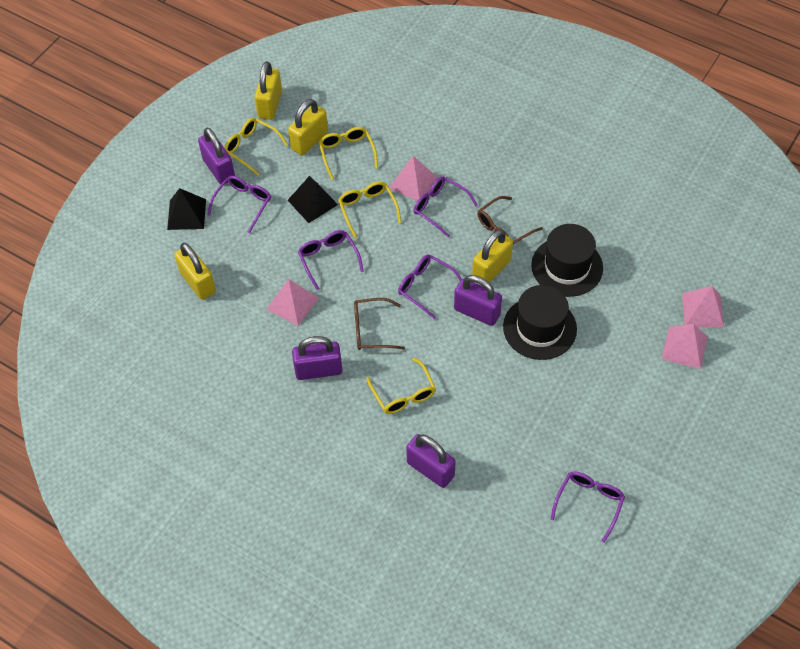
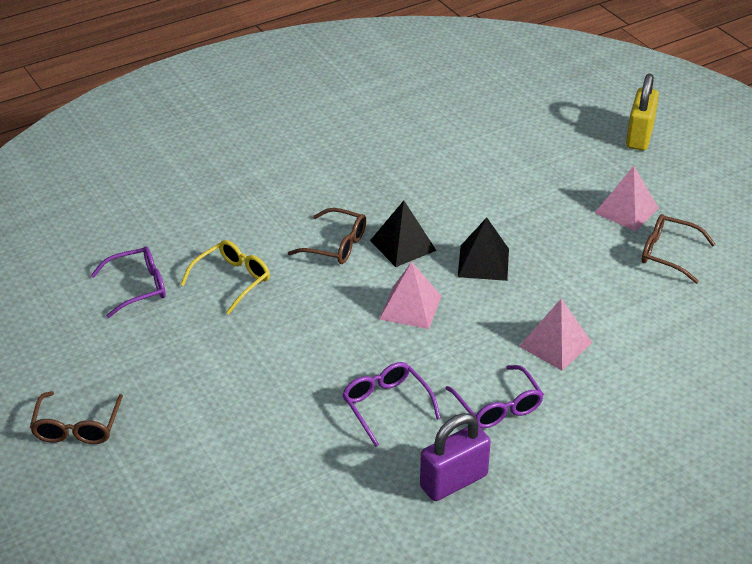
black hat: 2 -> 0
brown glasses: 2 -> 3
pink pyramid: 4 -> 3
purple glasses: 5 -> 3
purple padlock: 4 -> 1
yellow glasses: 4 -> 1
yellow padlock: 4 -> 1

